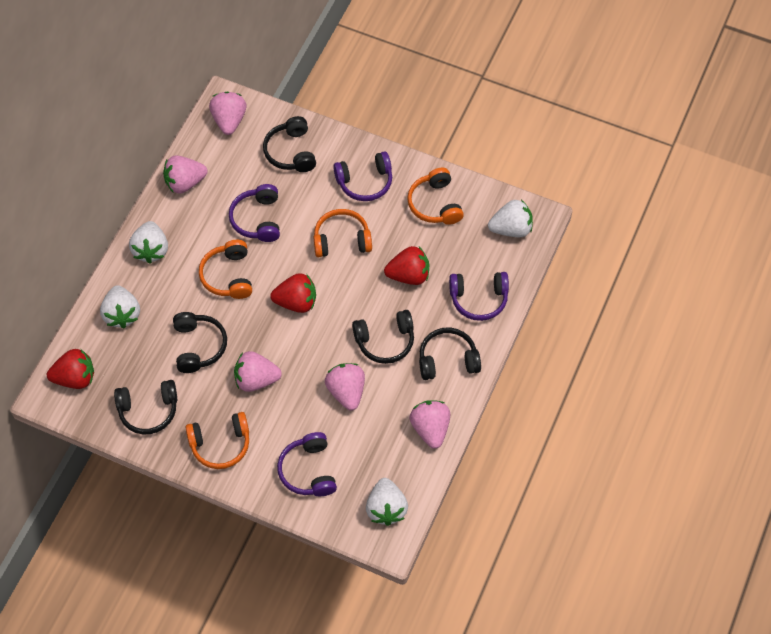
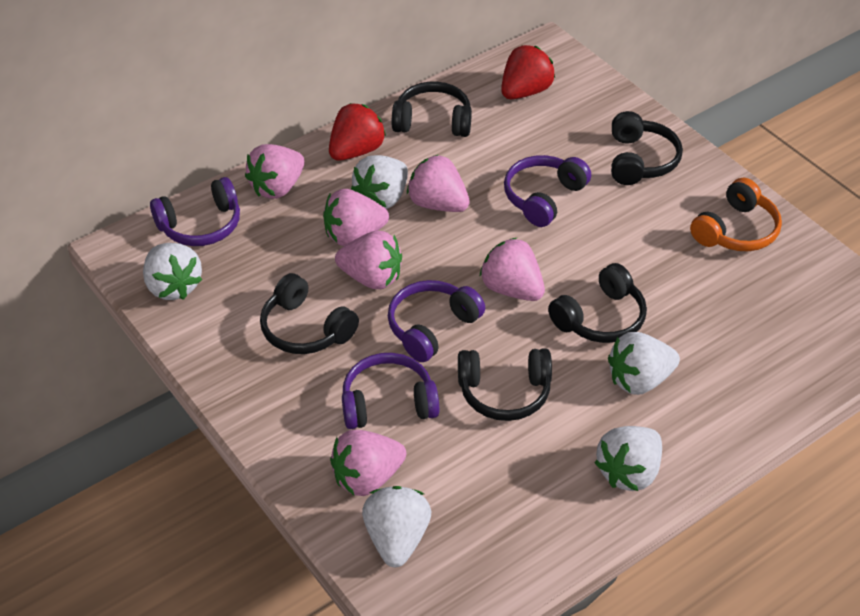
orange headphones: 4 -> 1
pink strawberry: 5 -> 6
red strawberry: 3 -> 2
white strawberry: 4 -> 5

